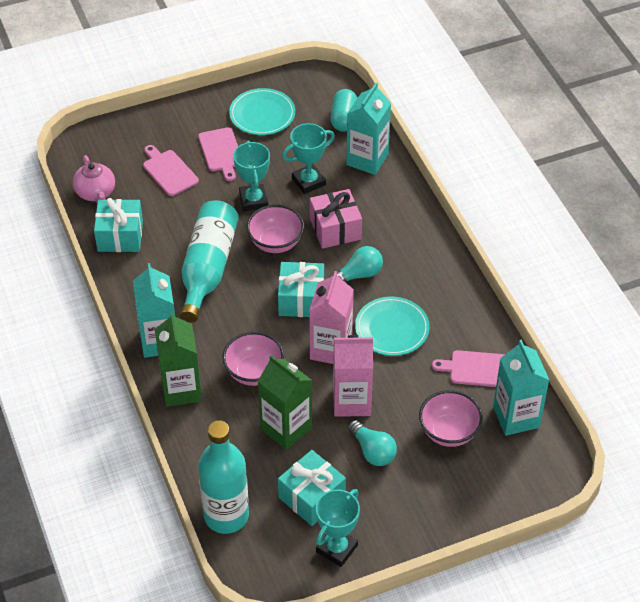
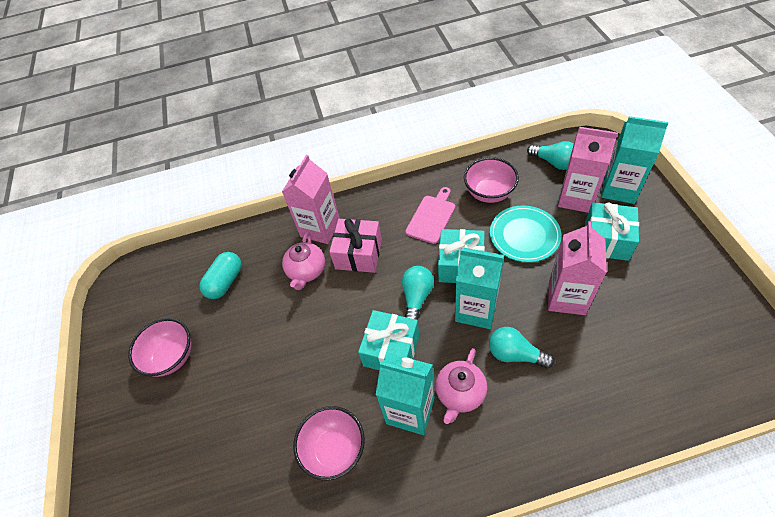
green carton: 2 -> 0
pink carton: 2 -> 3
pink cutting board: 3 -> 1
pink teapot: 1 -> 2
turquoise bottle: 2 -> 0
turquoise light bulb: 2 -> 3
turquoise plate: 2 -> 1
turquoise trophy: 3 -> 0

